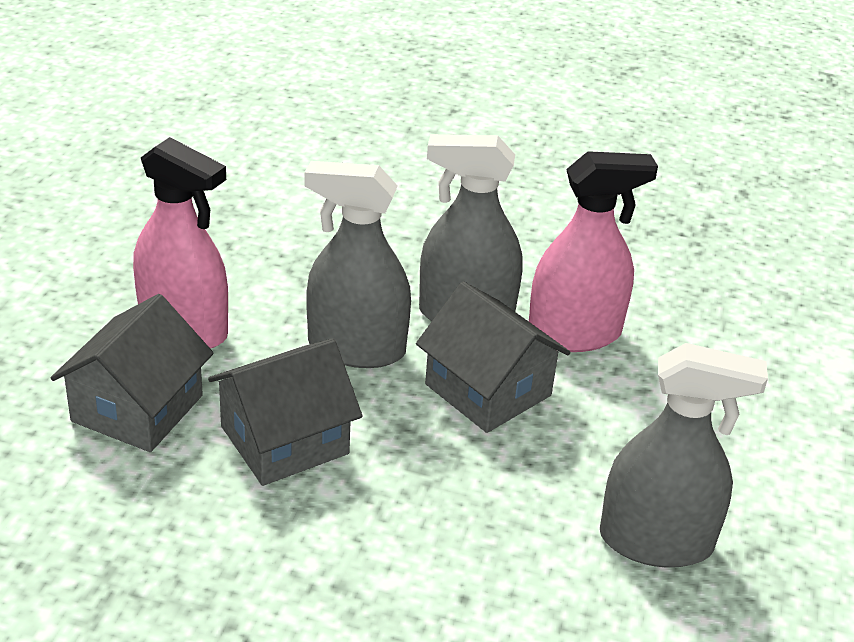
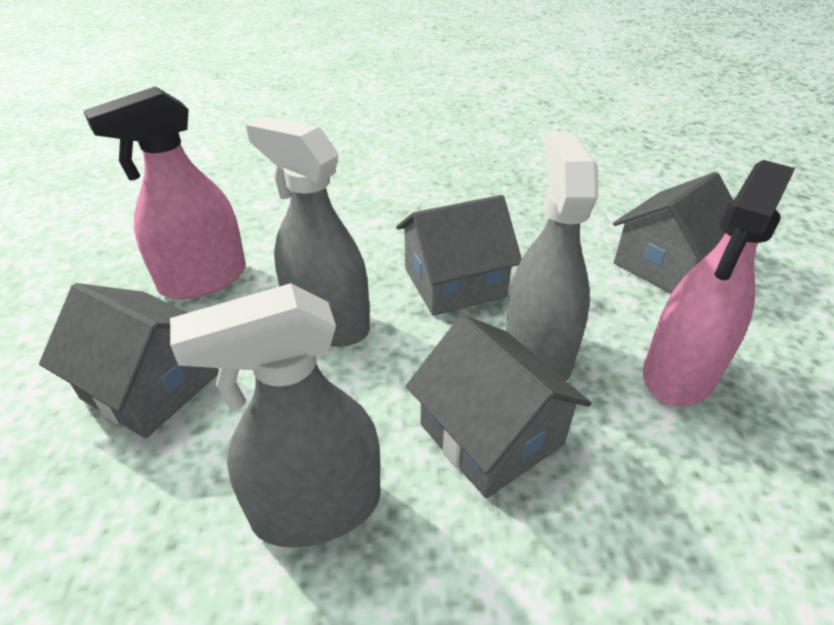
grey house: 3 -> 4

